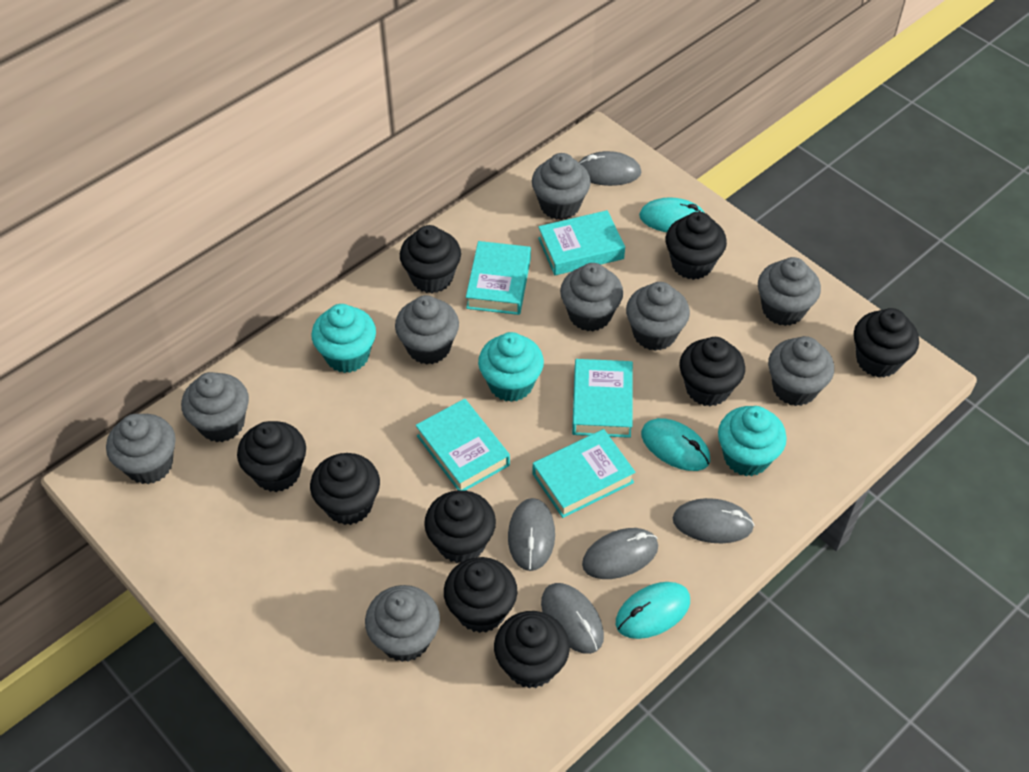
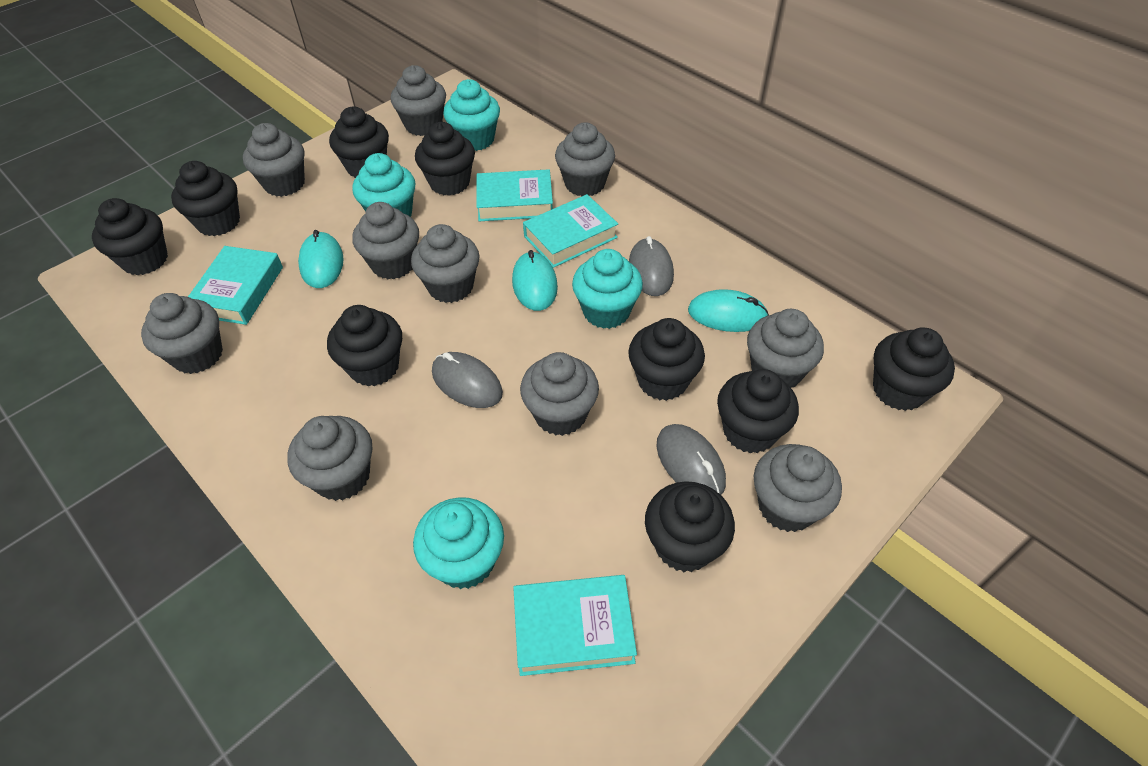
grey cupcake: 9 -> 10
grey mouse: 5 -> 3
turquoise book: 5 -> 4
turquoise cupcake: 3 -> 4

